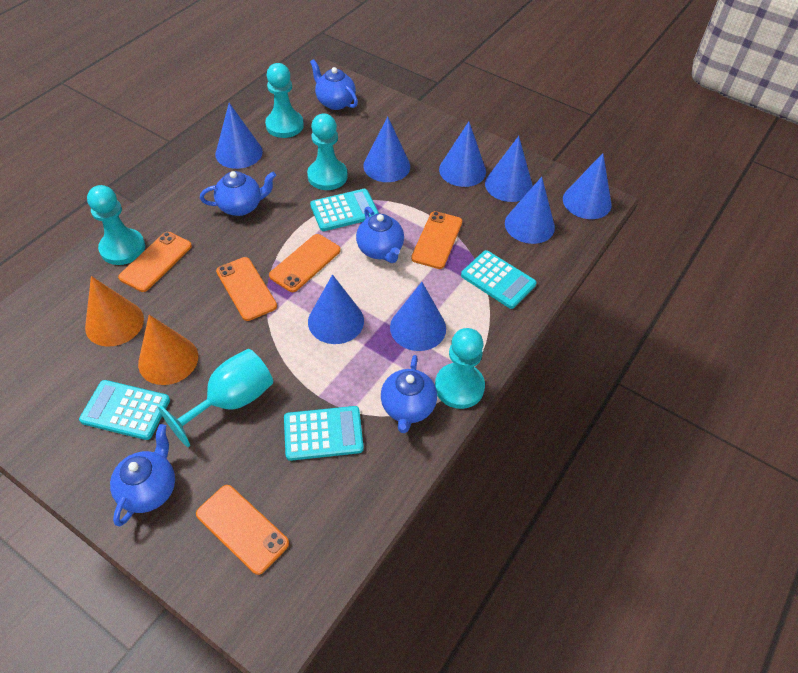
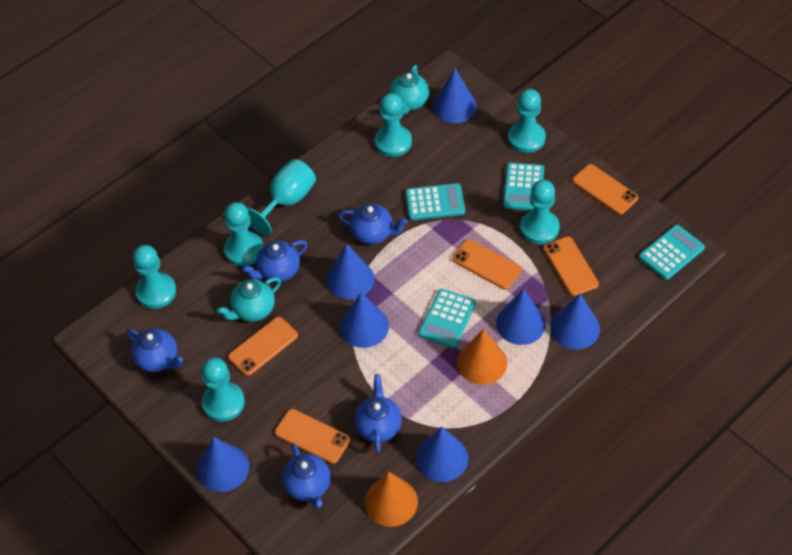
blue cone: 8 -> 7
turquoise pawn: 4 -> 6
turquoise teapot: 0 -> 2

